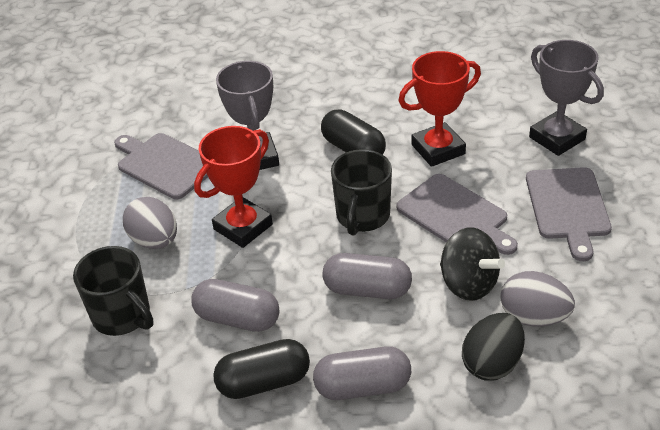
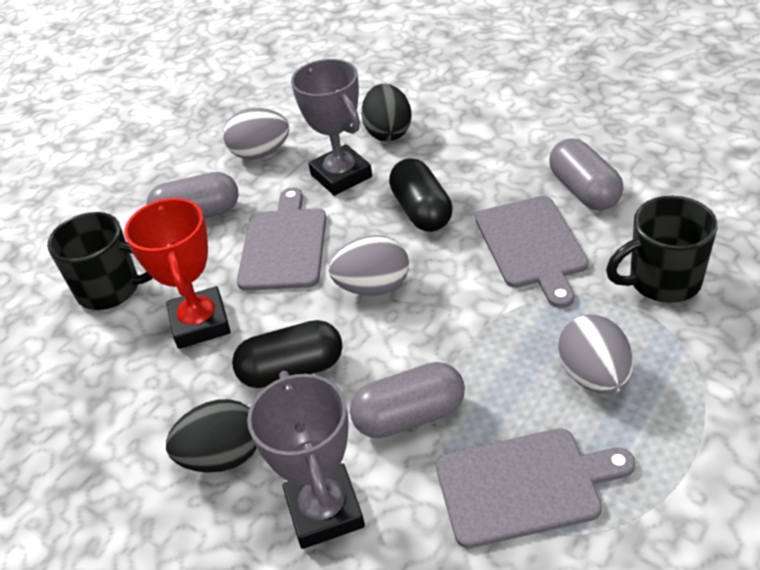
black egg: 1 -> 2
black spinning top: 1 -> 0
grey egg: 2 -> 3
red trophy: 2 -> 1

